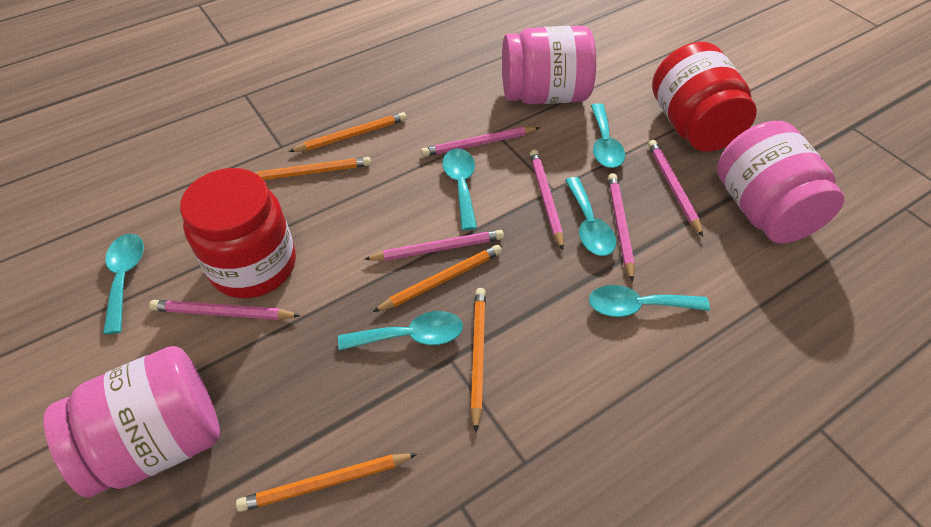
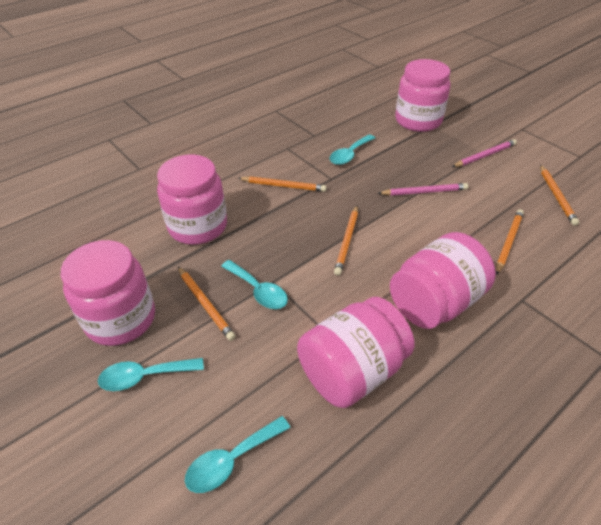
pink jar: 3 -> 5
pink pencil: 6 -> 2
red jar: 2 -> 0
turquoise spoon: 6 -> 4

